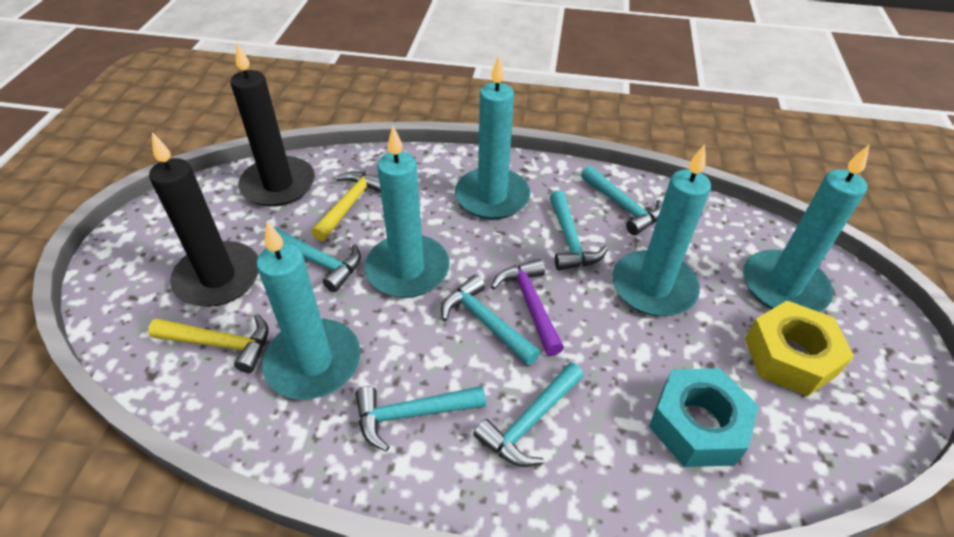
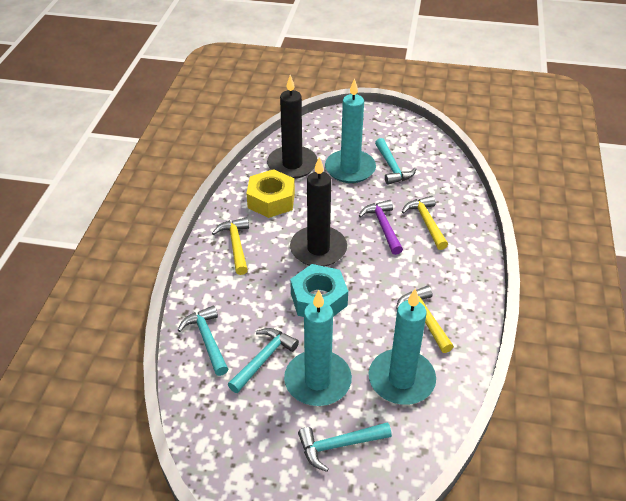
turquoise candle: 5 -> 3
turquoise hammer: 6 -> 4
yellow hammer: 2 -> 3

